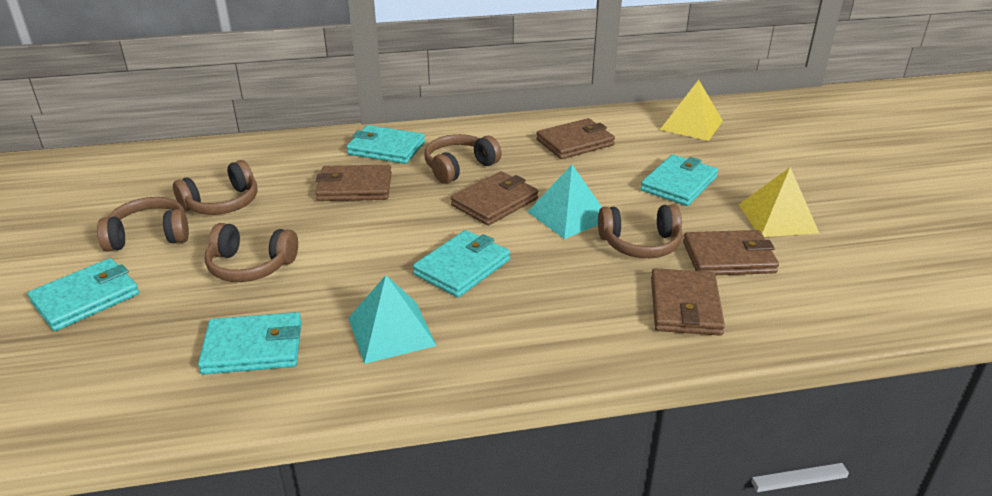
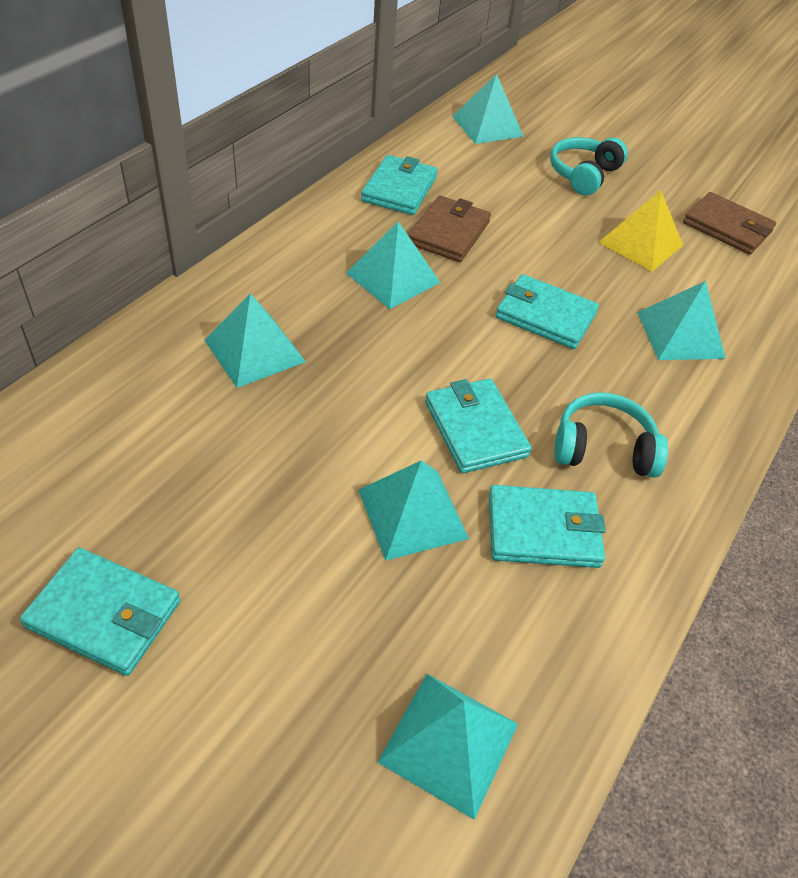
brown headphones: 5 -> 0
brown wallet: 5 -> 2
turquoise headphones: 0 -> 2
turquoise pyramid: 2 -> 6
yellow pyramid: 2 -> 1

